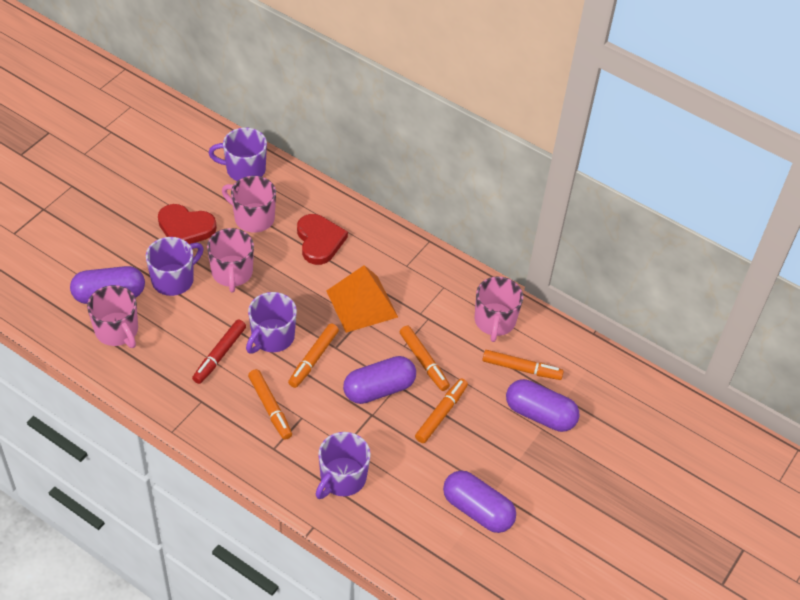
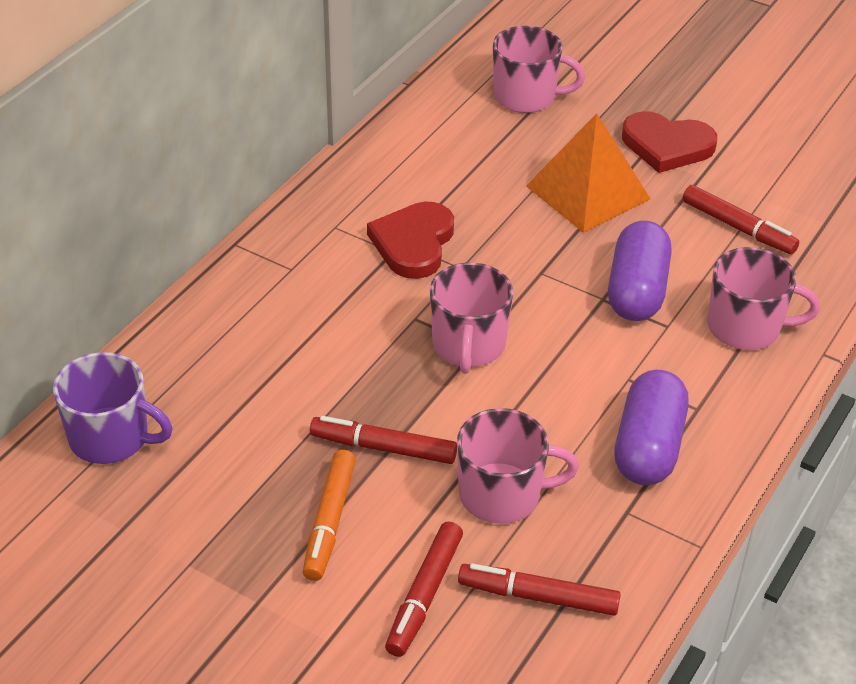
orange marker: 5 -> 1
purple capsule: 4 -> 2
purple mug: 4 -> 1
red marker: 1 -> 4

